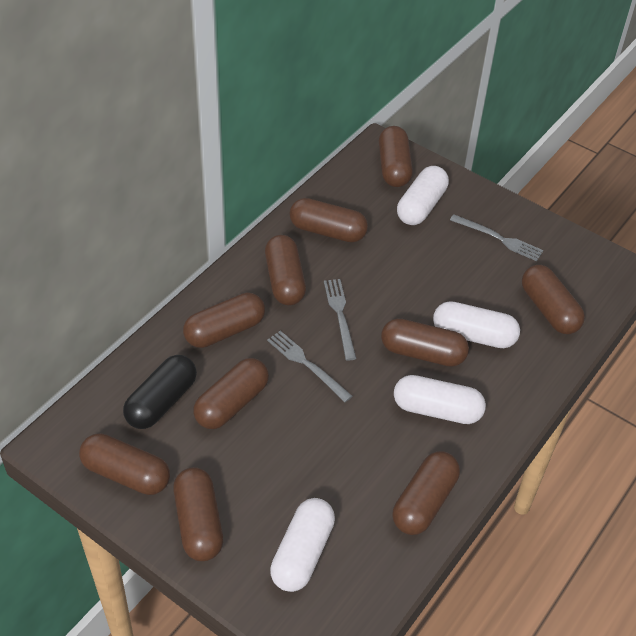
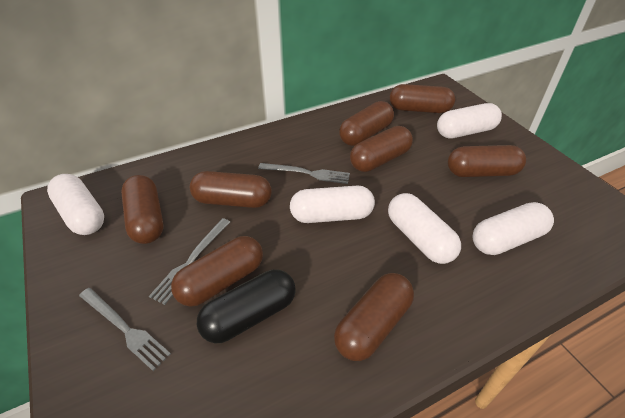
brown capsule: 10 -> 8
white capsule: 4 -> 5

